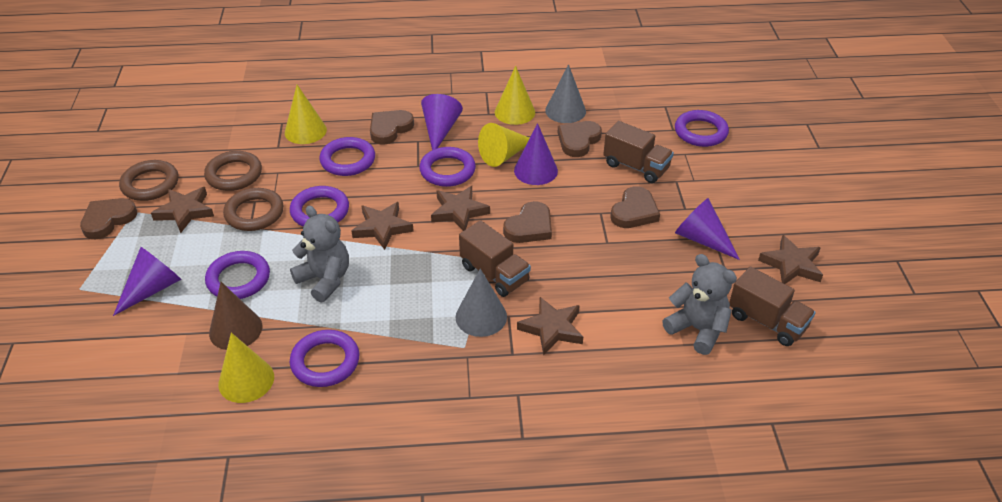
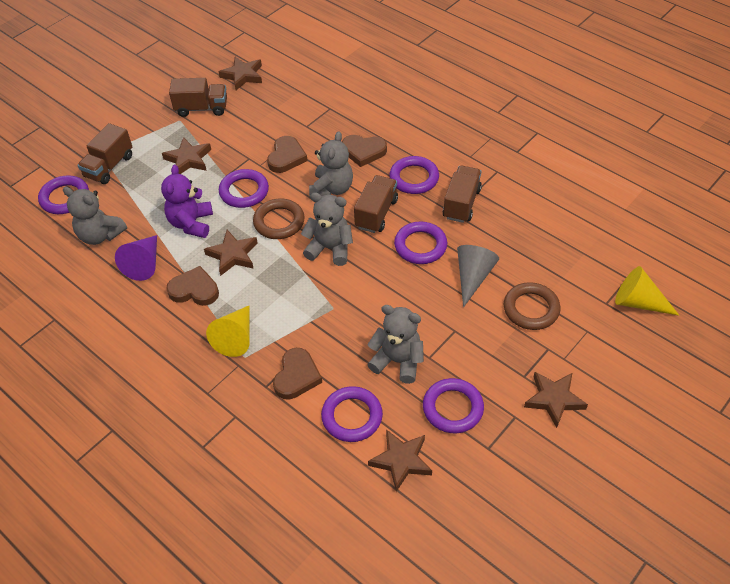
brown cone: 1 -> 0
brown heart: 5 -> 4
brown ring: 3 -> 2
brown truck: 3 -> 4
grey cone: 2 -> 1
grey teddy bear: 2 -> 4
purple cone: 4 -> 1
purple teddy bear: 0 -> 1
yellow cone: 4 -> 2

